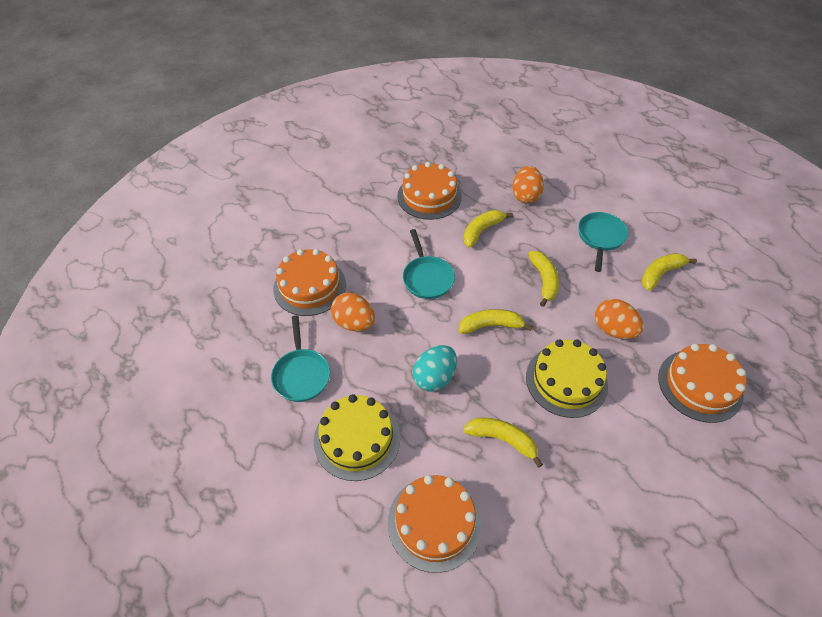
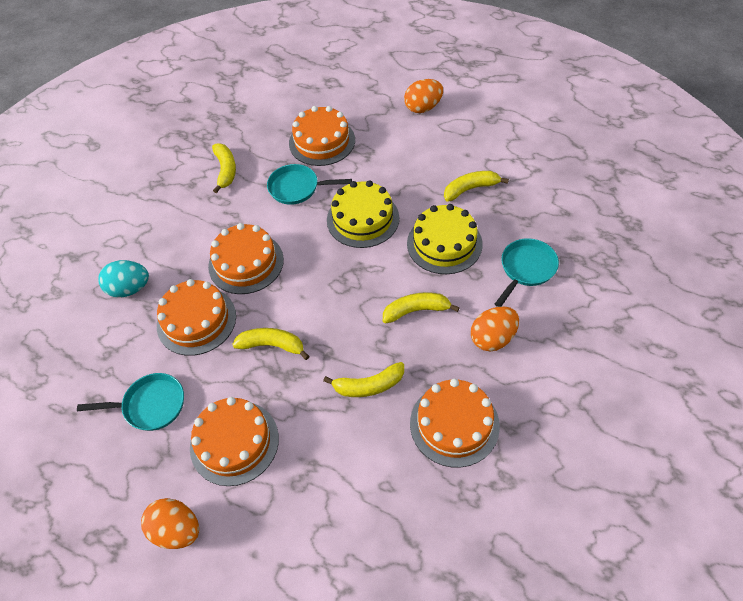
orange cake: 4 -> 5

